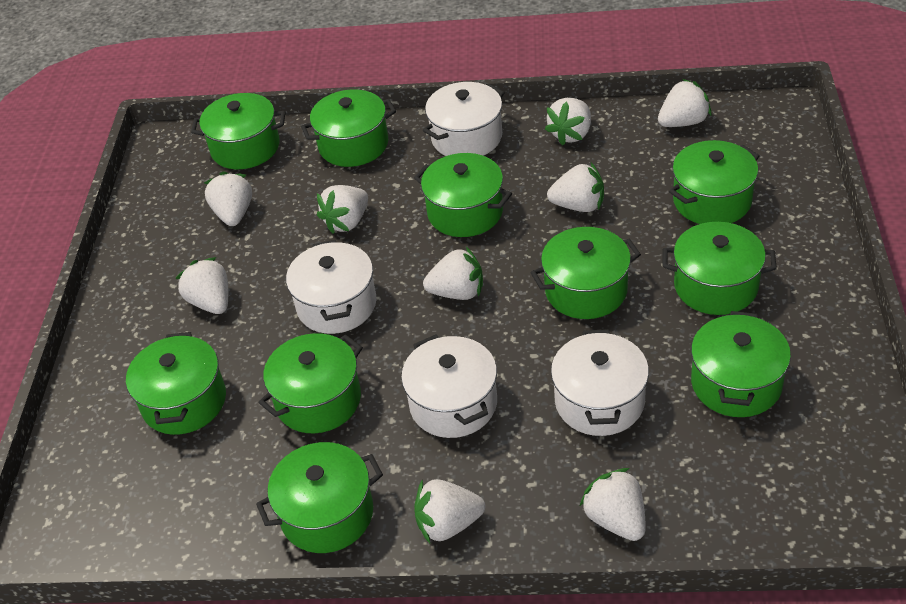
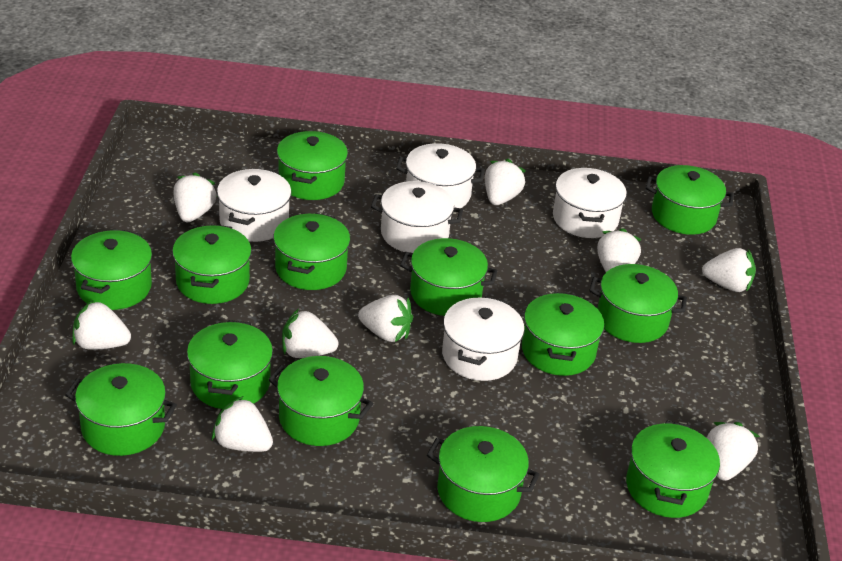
green pot: 10 -> 13
white pot: 4 -> 5

